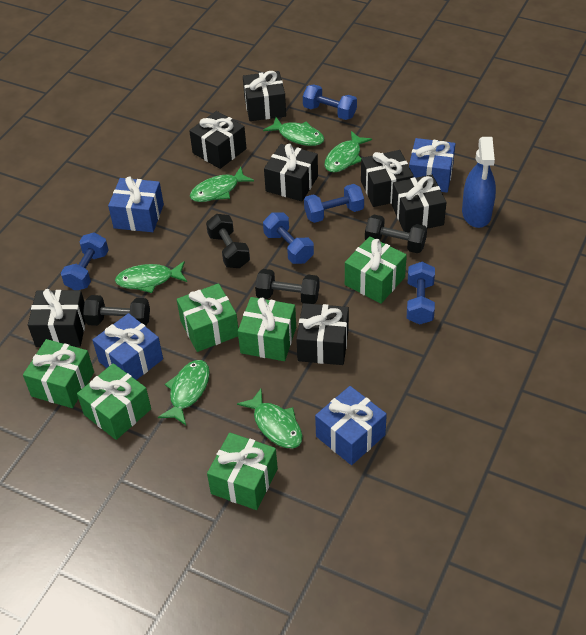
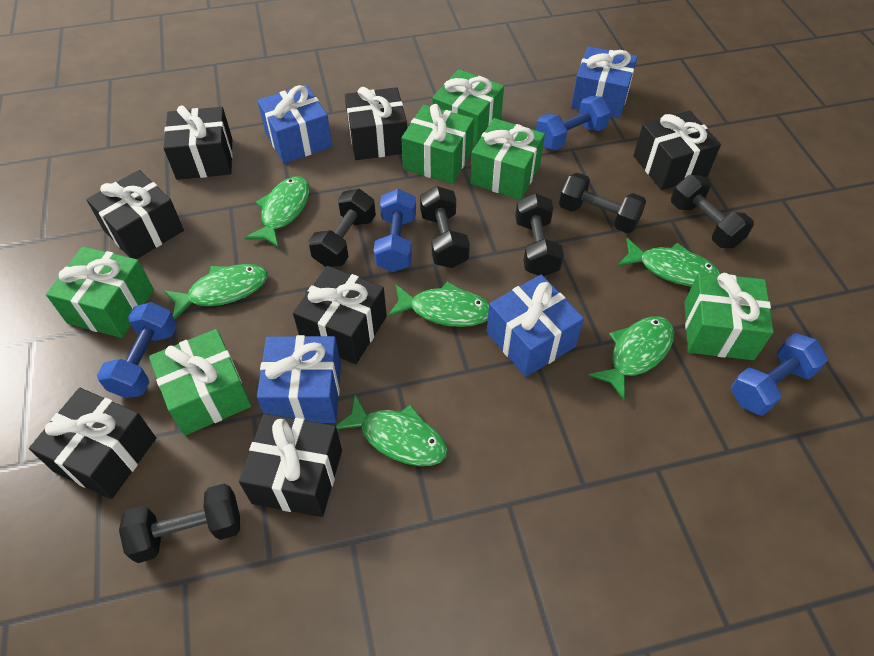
black dumbbell: 4 -> 6
blue dumbbell: 5 -> 4
blue spray bottle: 1 -> 0

